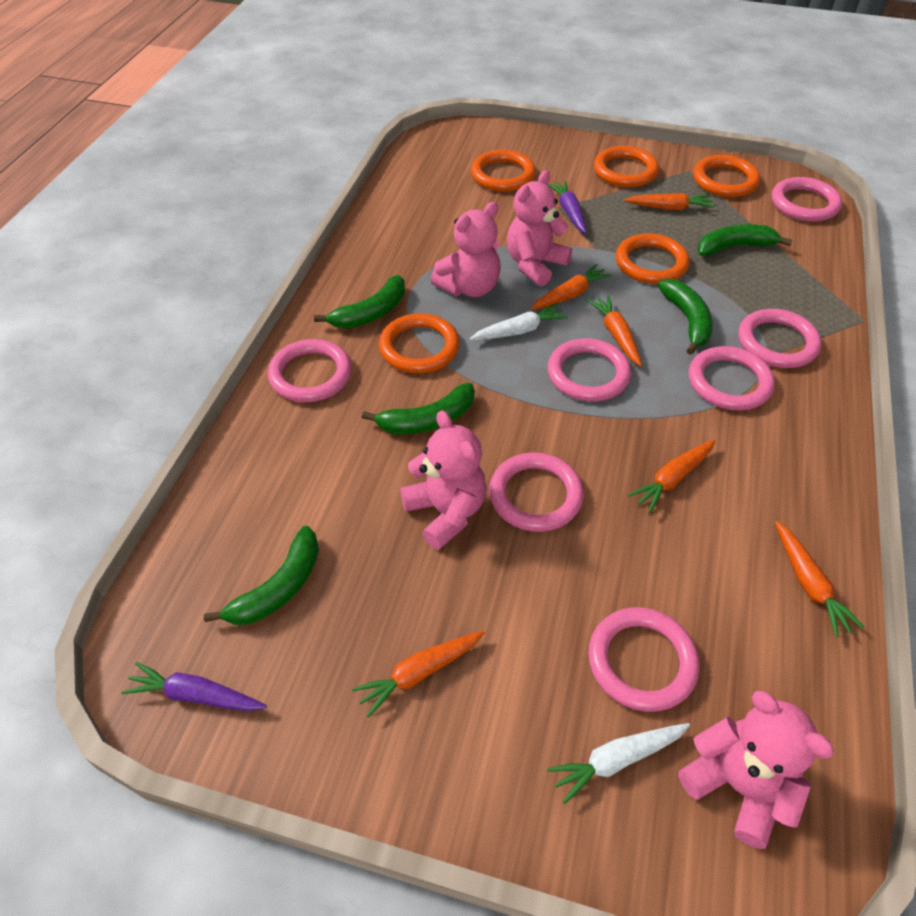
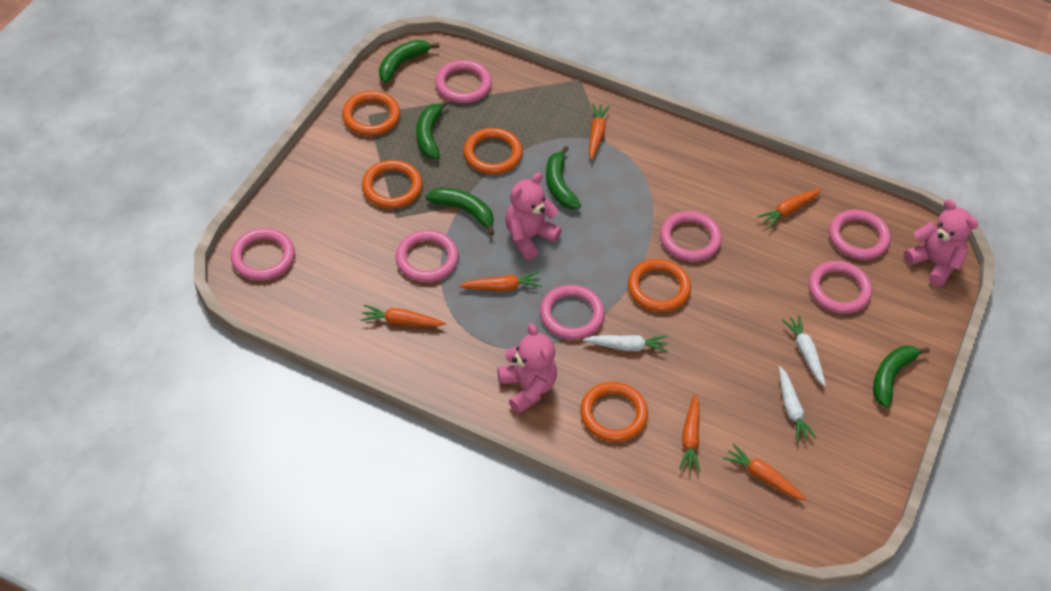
pink teddy bear: 4 -> 3
purple carrot: 2 -> 0
white carrot: 2 -> 3

